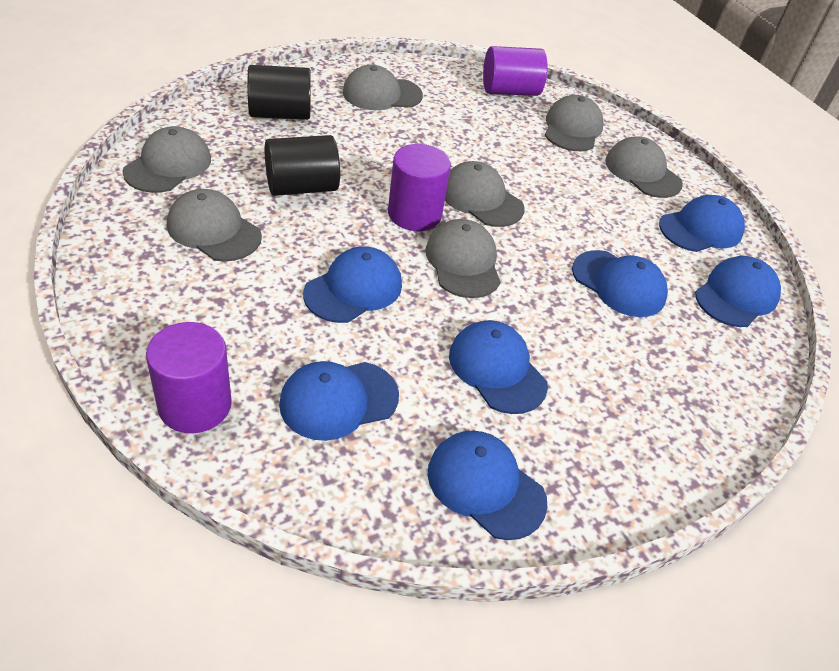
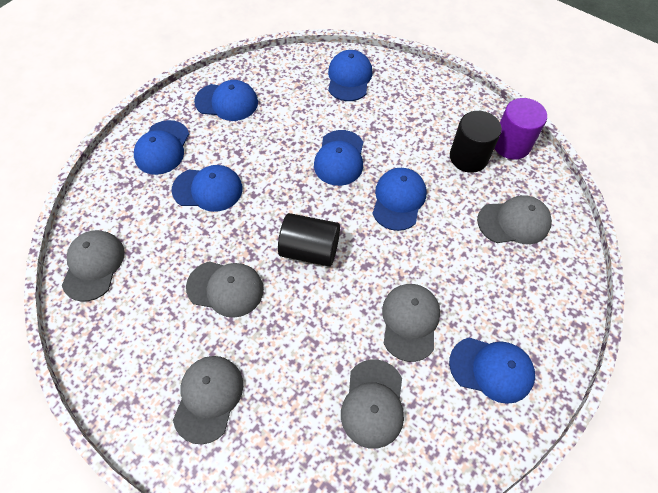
grey cap: 7 -> 6
purple cylinder: 3 -> 1

